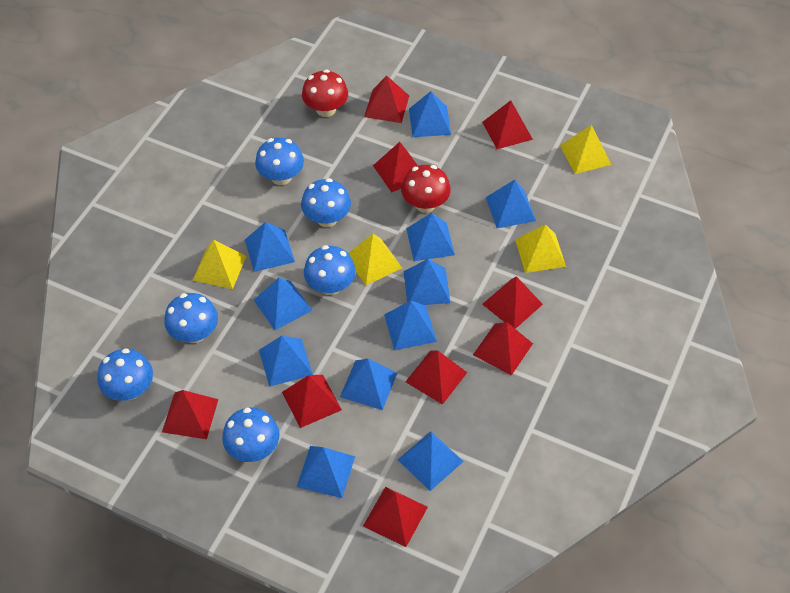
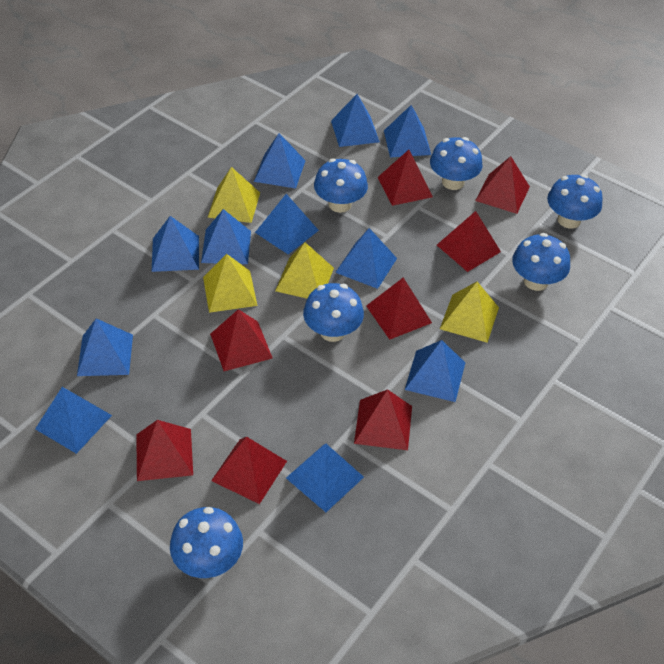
red mushroom: 2 -> 0
red pyramid: 9 -> 8

